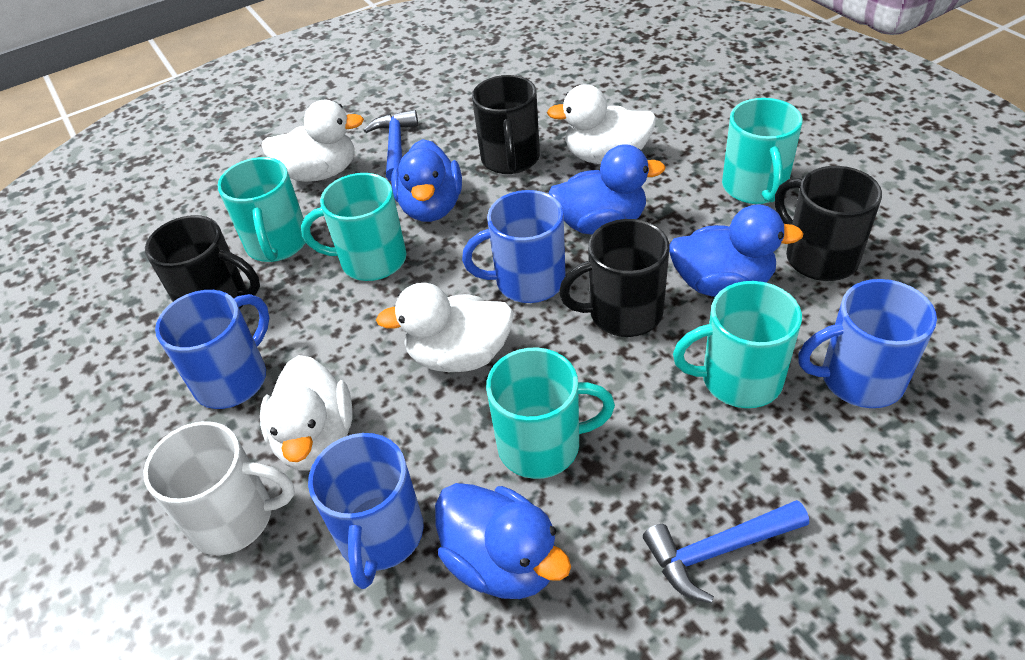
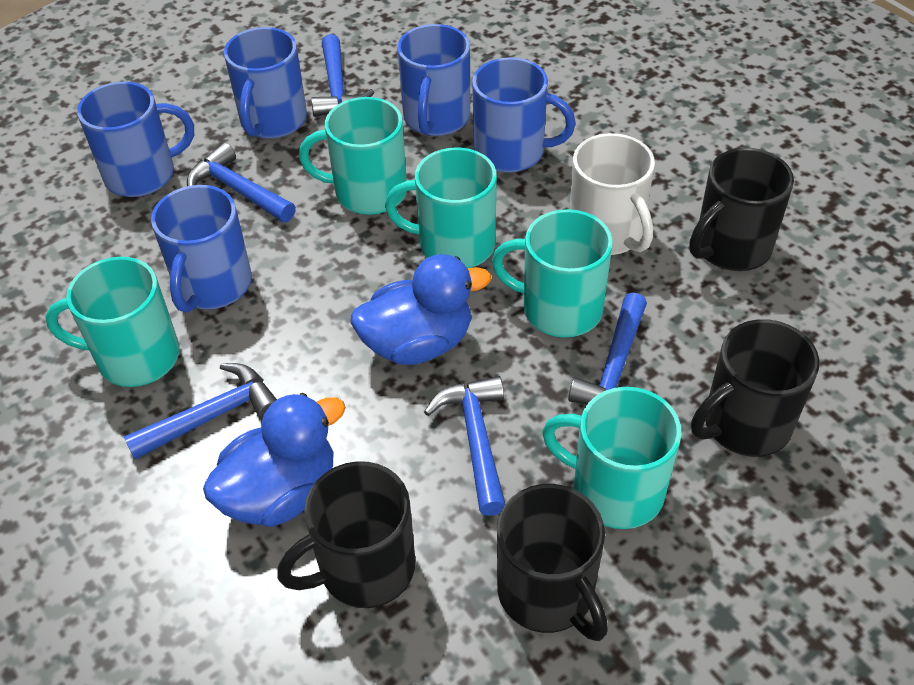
blue duck: 4 -> 2
blue hammer: 2 -> 5
blue mug: 4 -> 5
white duck: 4 -> 0

